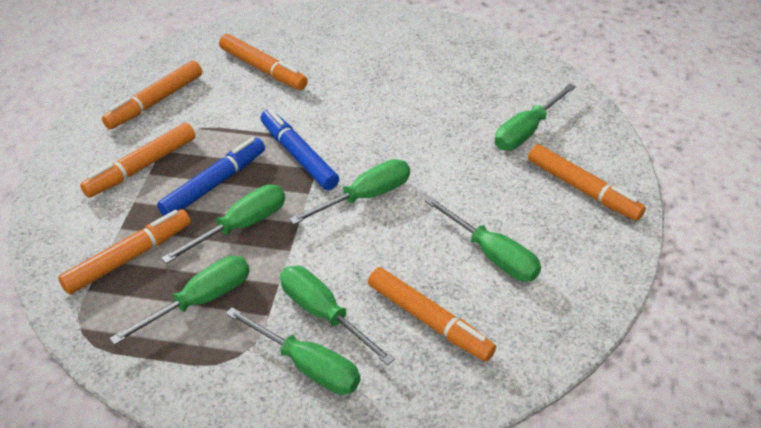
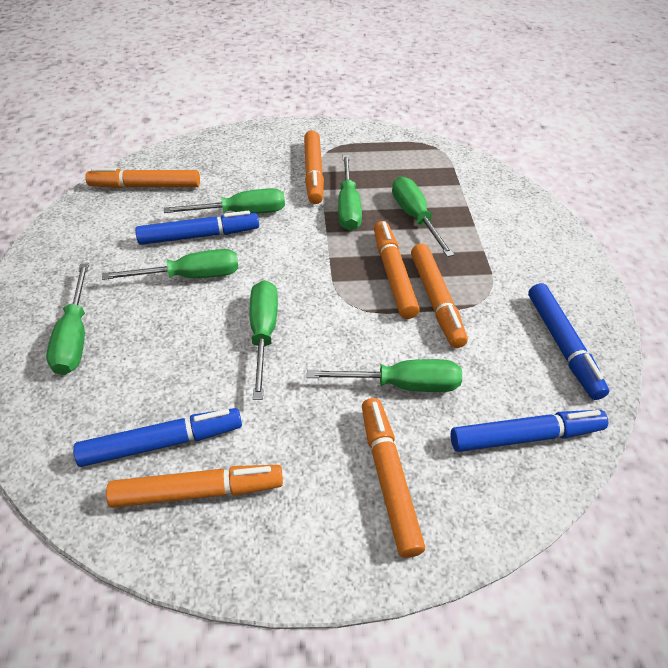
blue marker: 2 -> 4

